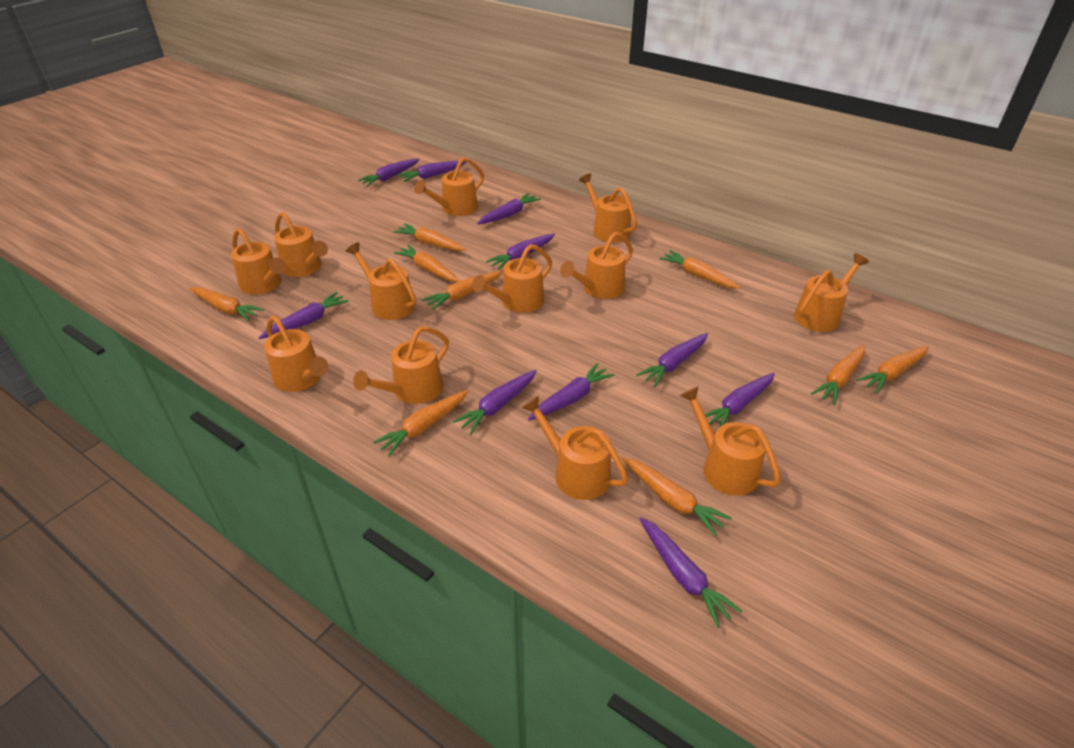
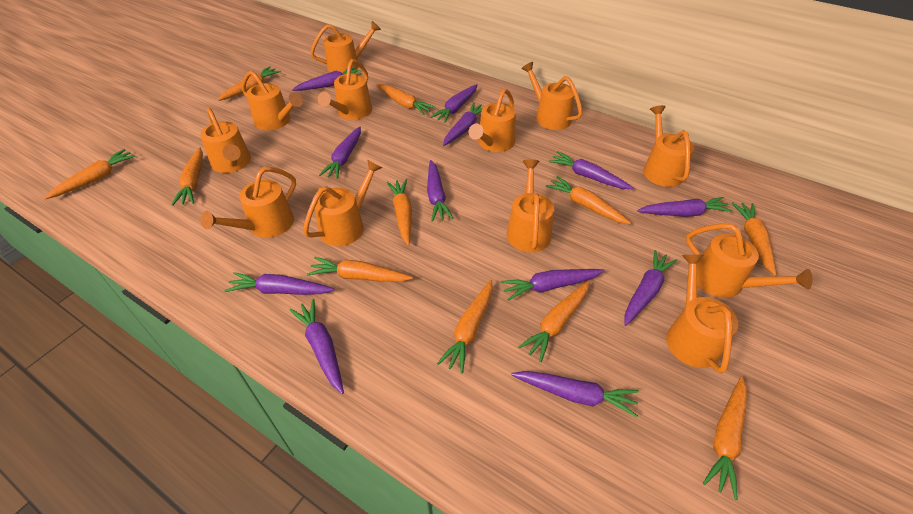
orange carrot: 9 -> 11
purple carrot: 10 -> 12

